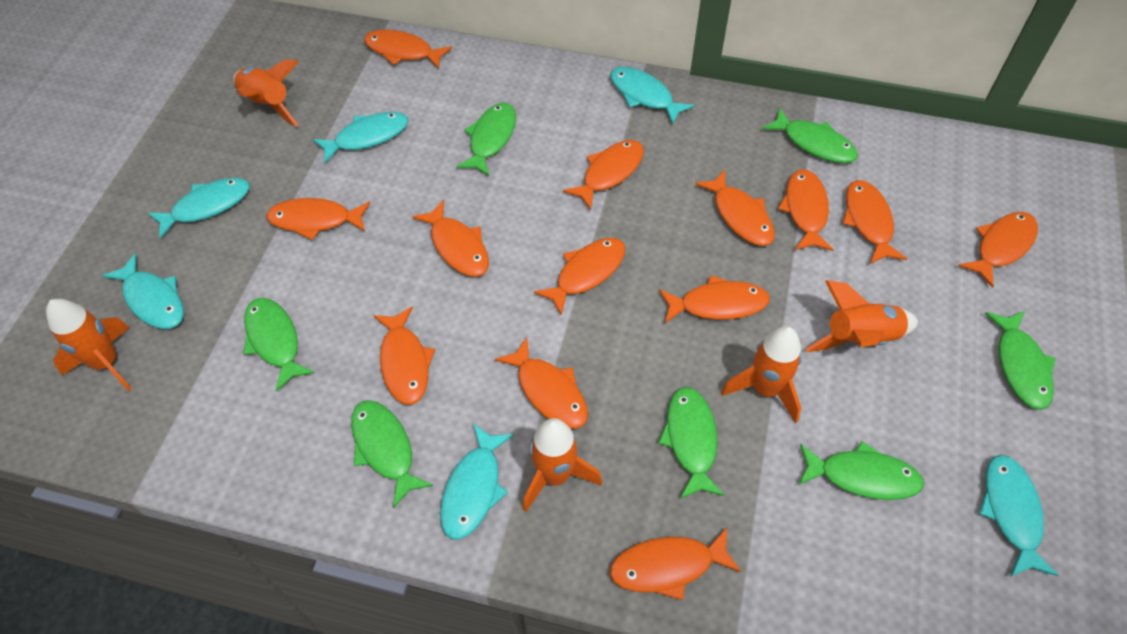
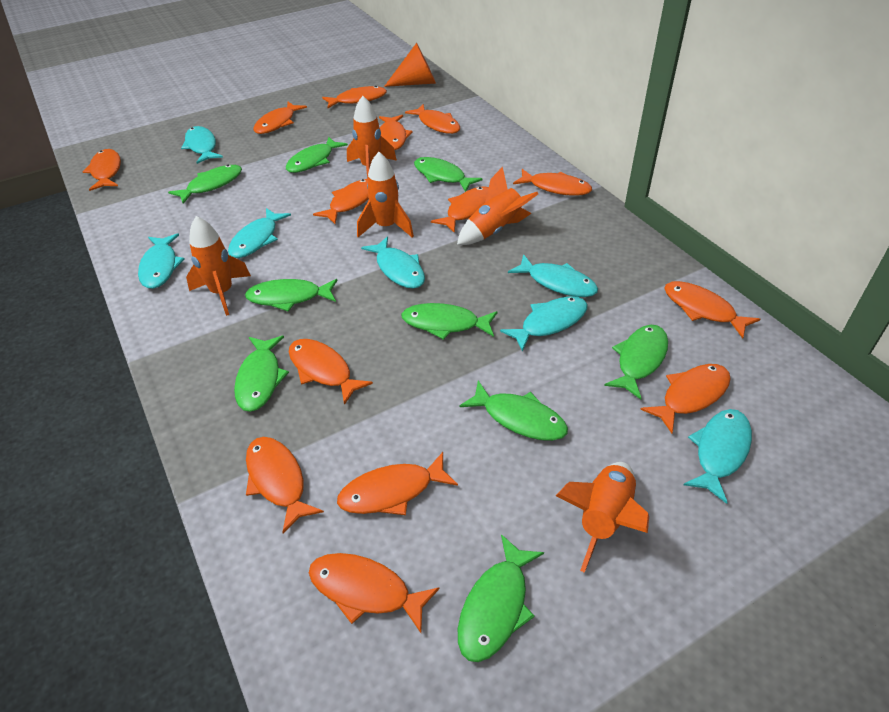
green fish: 7 -> 9
orange cone: 0 -> 1
orange fish: 13 -> 14
turquoise fish: 6 -> 7

